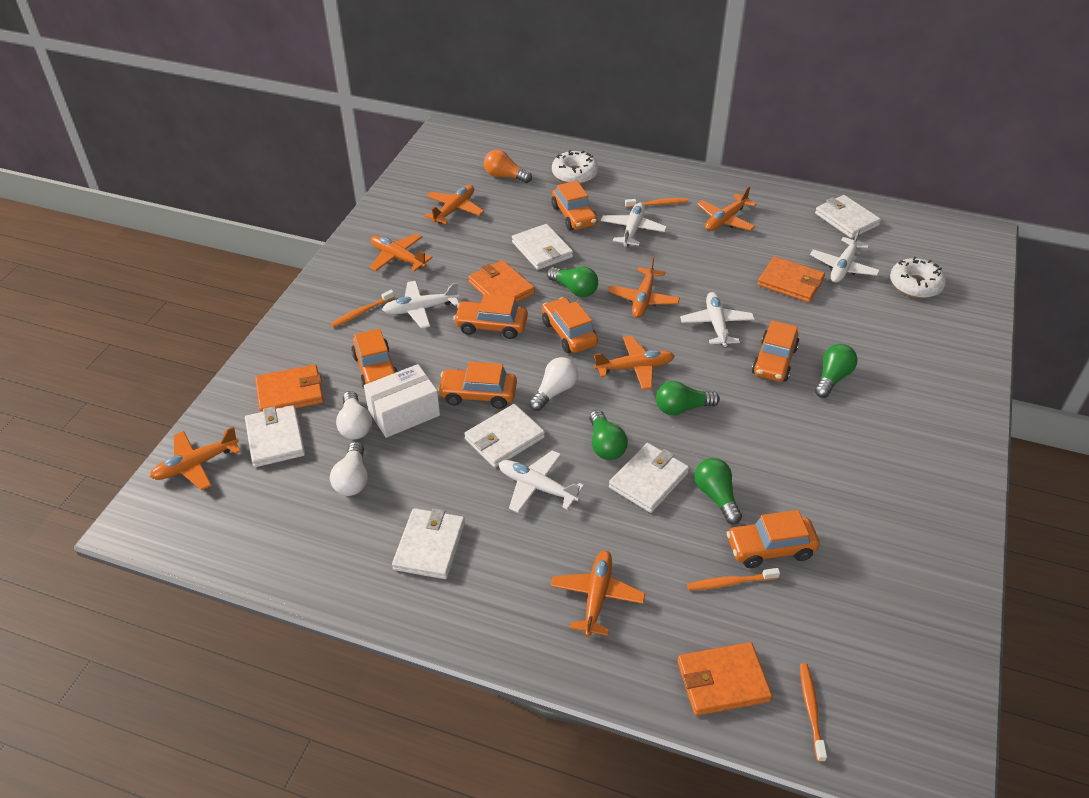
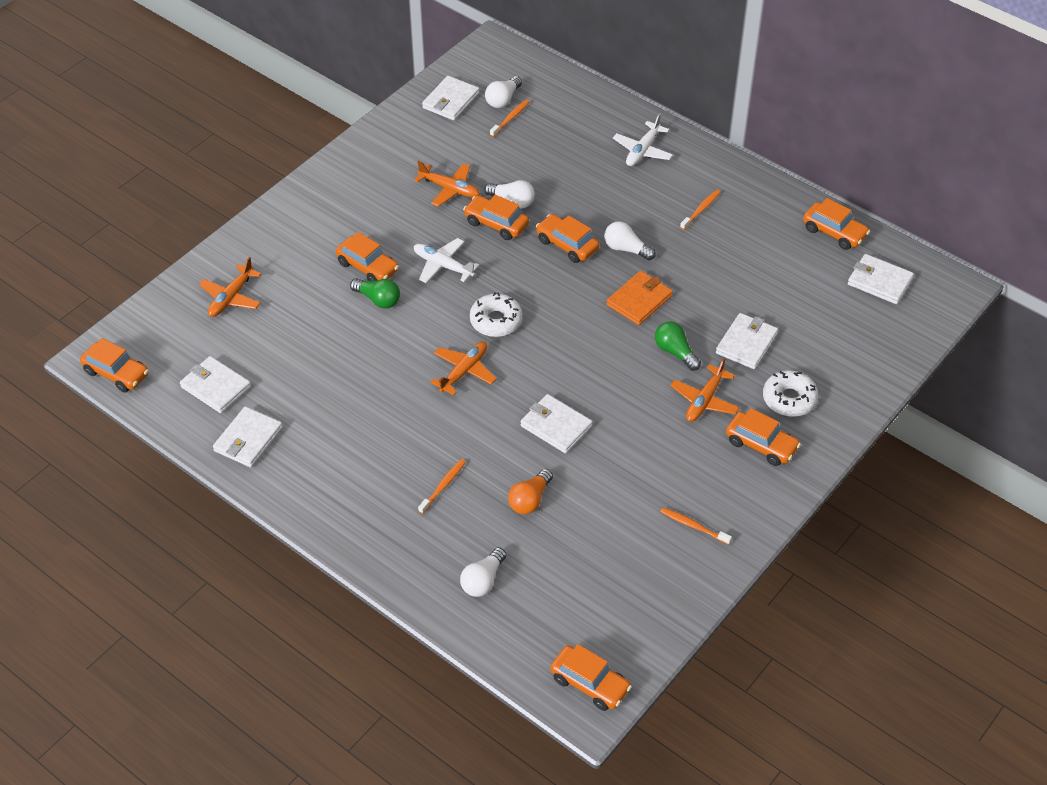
green light bulb: 5 -> 2
orange plane: 7 -> 4
orange wallet: 4 -> 1
white box: 1 -> 0
white light bulb: 3 -> 4
white plane: 5 -> 2

